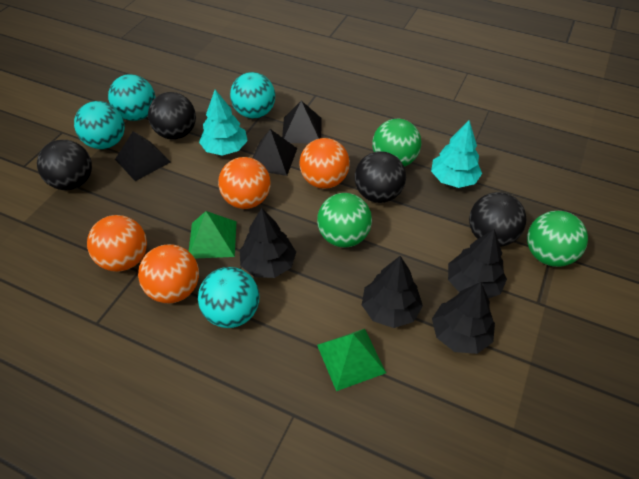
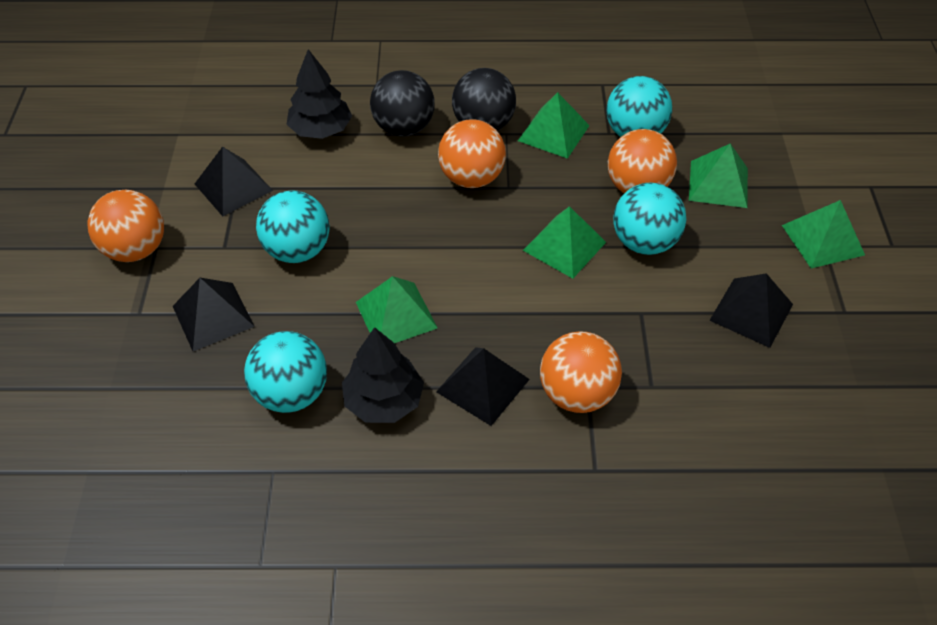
black ball: 4 -> 2
black pyramid: 3 -> 4
black tree: 4 -> 2
green ball: 3 -> 0
green pyramid: 2 -> 5
turquoise tree: 2 -> 0

